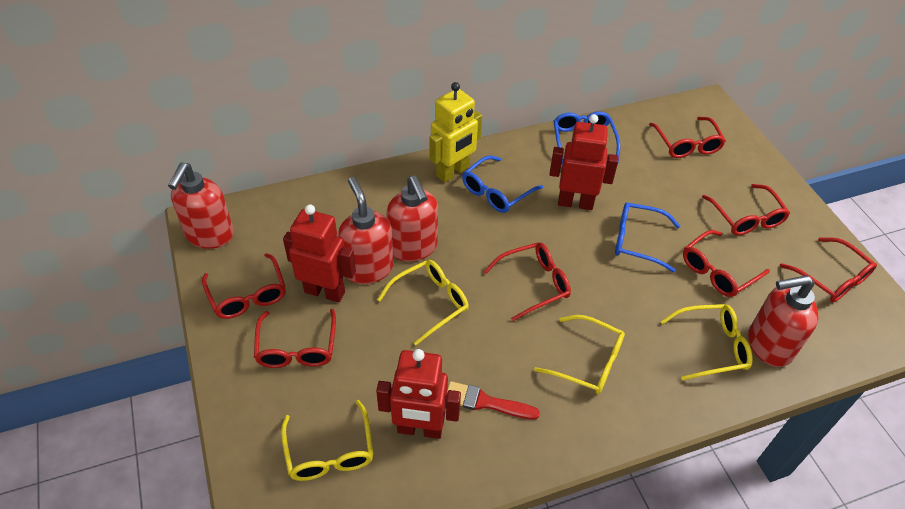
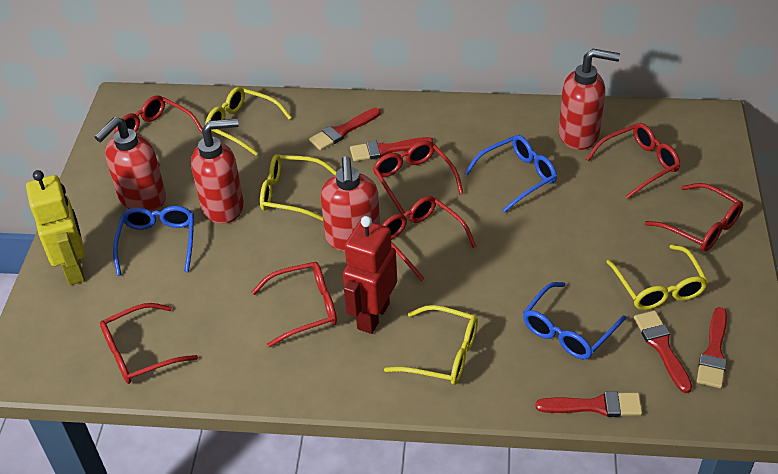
red brush: 1 -> 5
red robot: 3 -> 1

